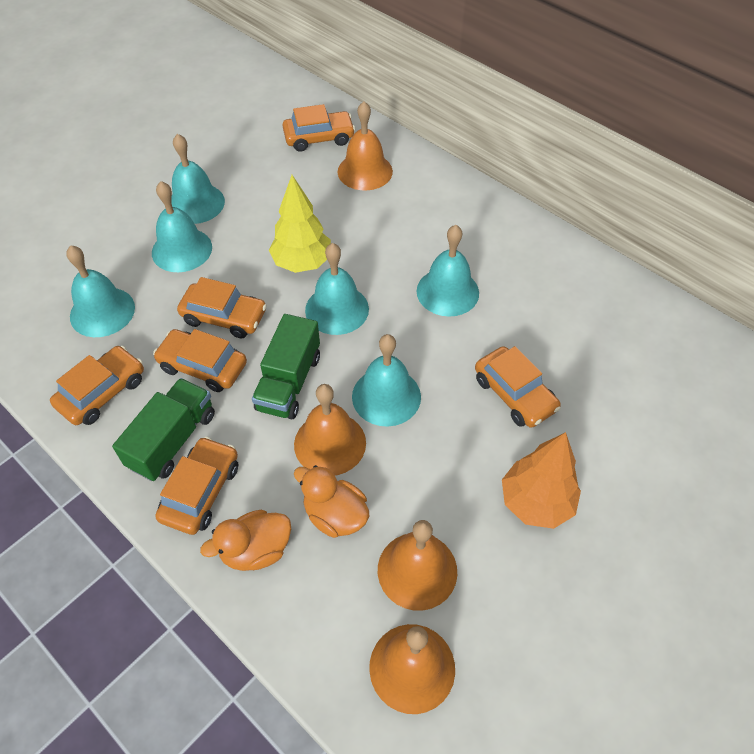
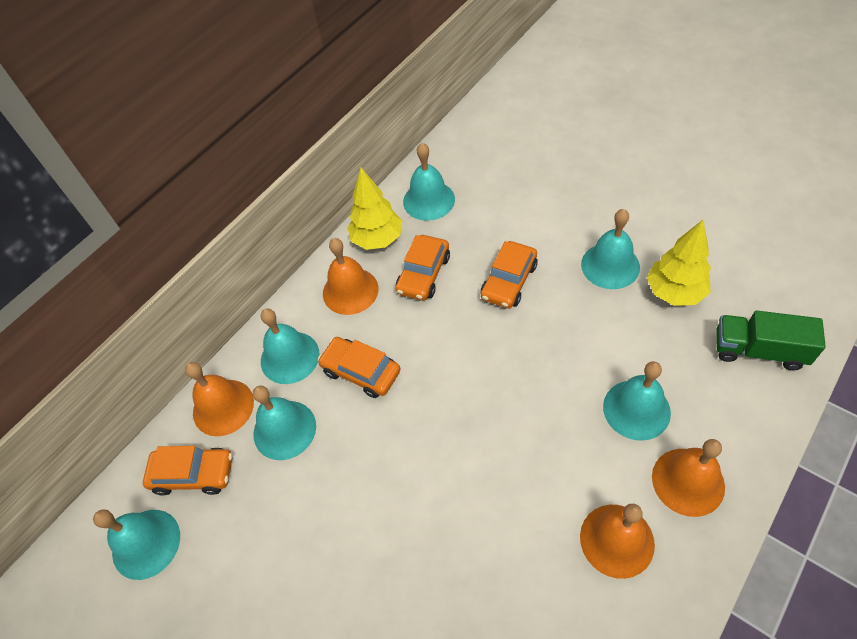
green truck: 2 -> 1
orange car: 6 -> 4
orange duck: 2 -> 0
orange tree: 1 -> 0
yellow tree: 1 -> 2

